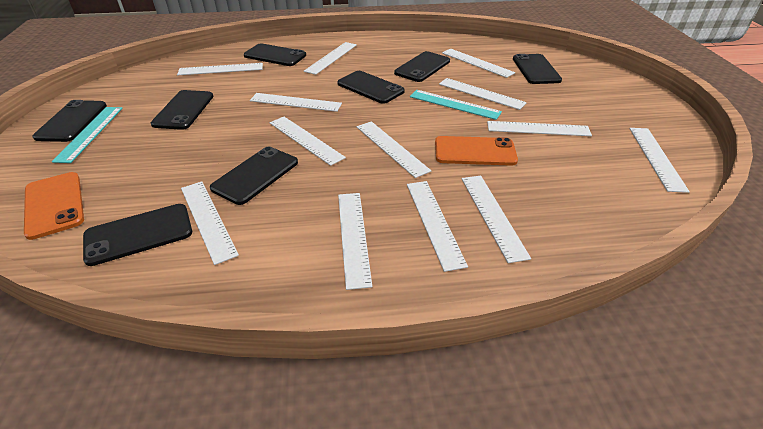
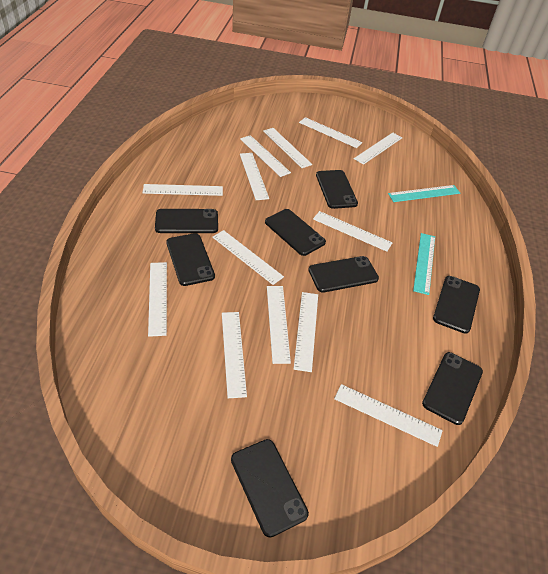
orange phone: 2 -> 0

